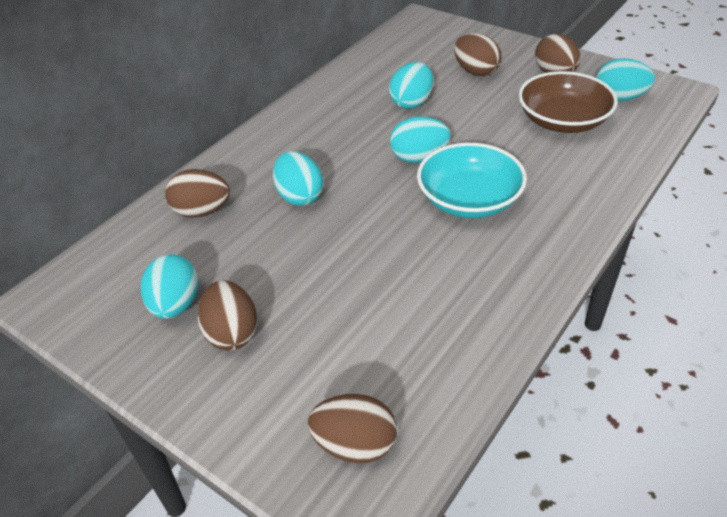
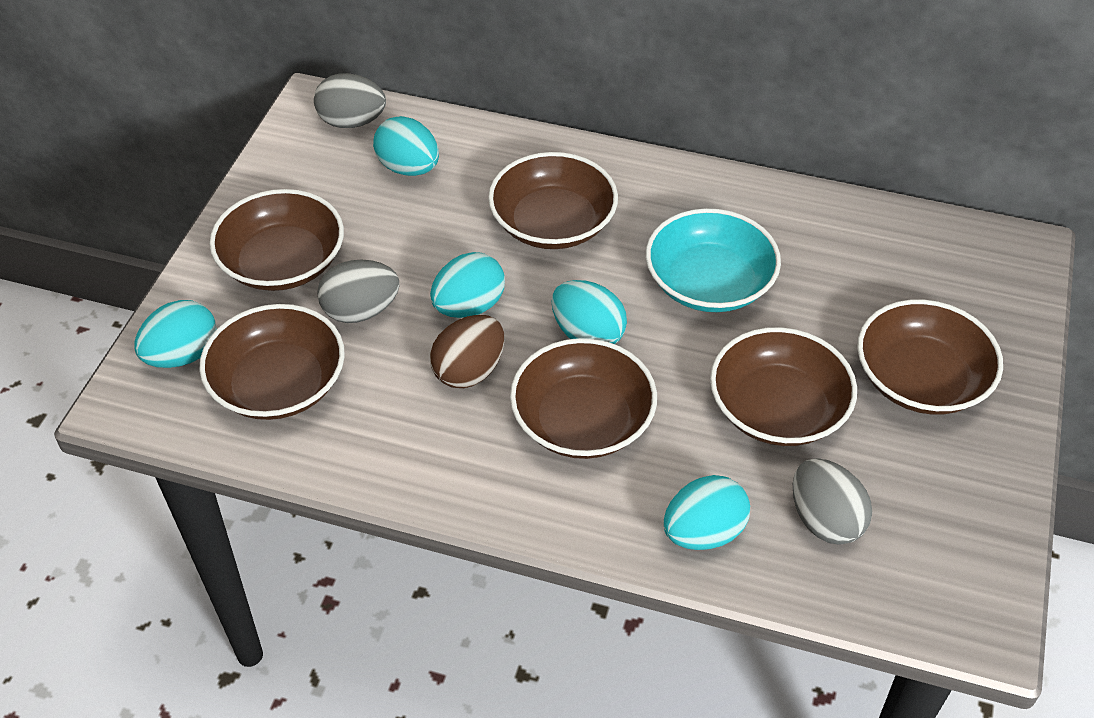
brown bowl: 1 -> 6
brown egg: 5 -> 1
grey egg: 0 -> 3

